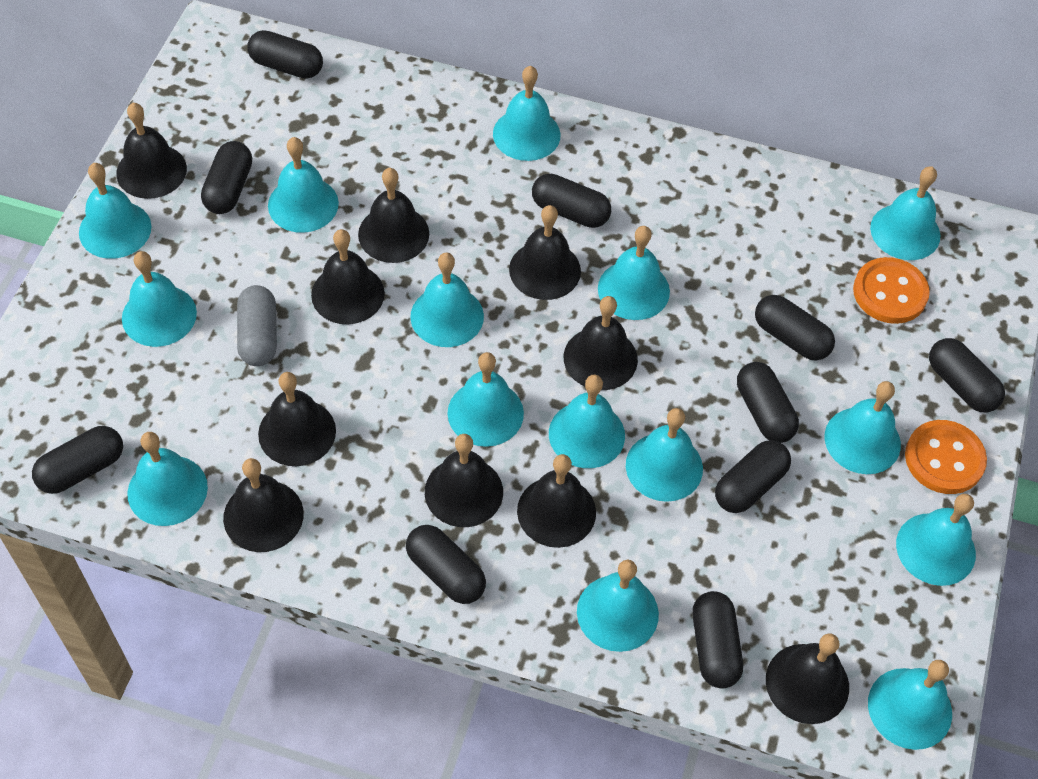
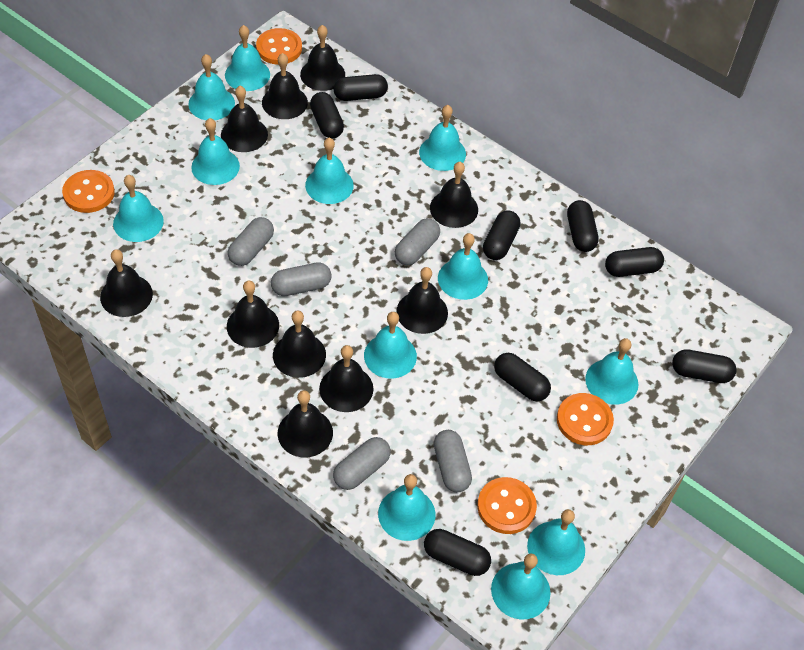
black capsule: 10 -> 8
grey capsule: 1 -> 5
orange button: 2 -> 4
turquoise bell: 15 -> 12

